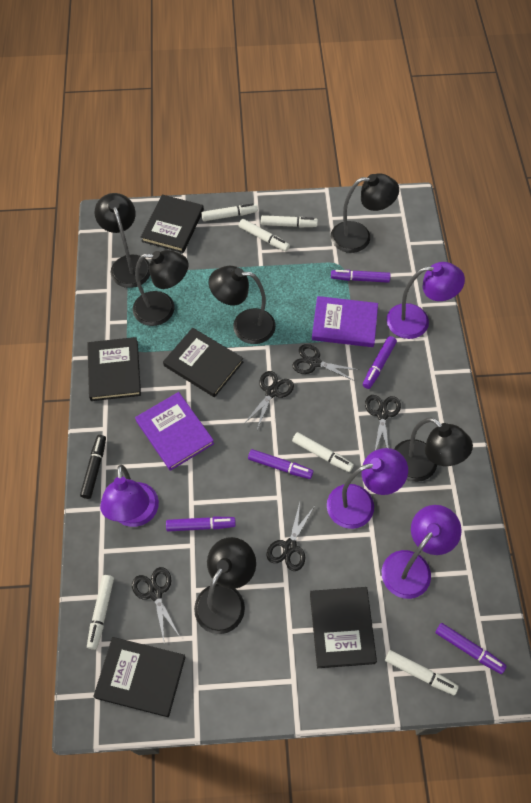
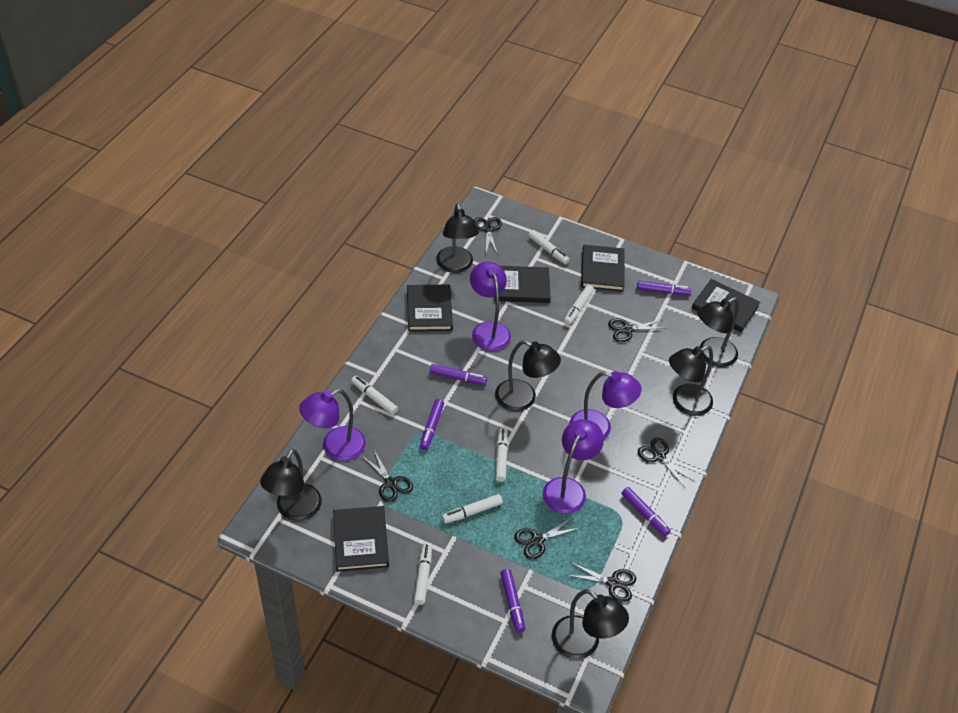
black marker: 1 -> 0
black scissors: 5 -> 6
purple book: 2 -> 0

